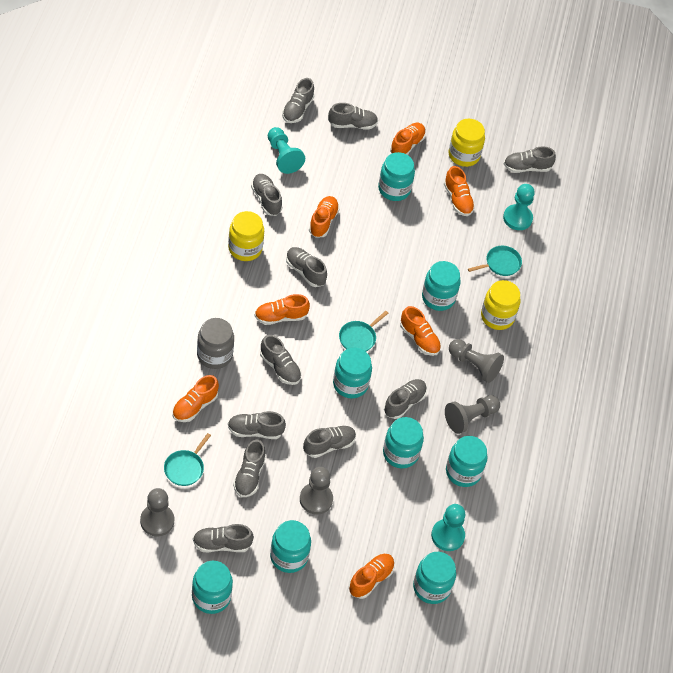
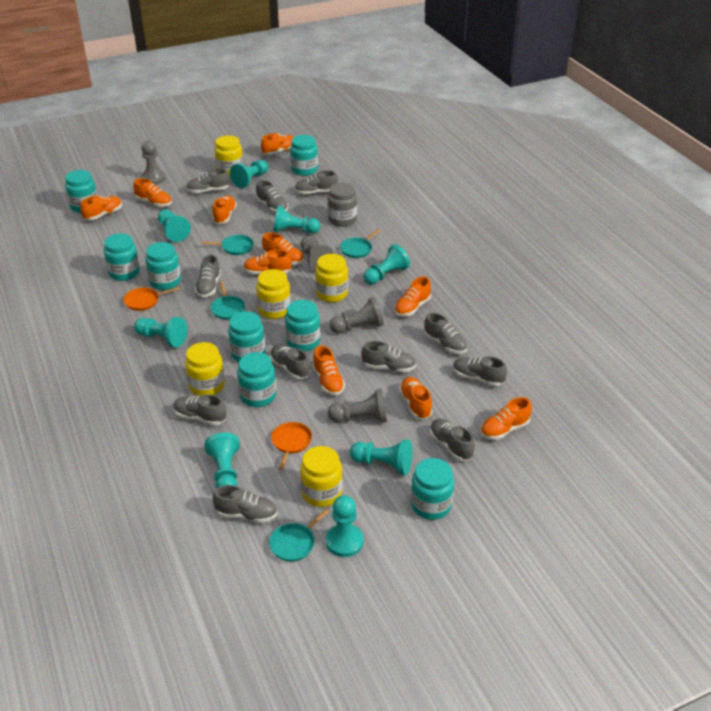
orange pan: 0 -> 2
orange shoe: 7 -> 10
turquoise pan: 3 -> 4
turquoise pawn: 3 -> 8
yellow jar: 3 -> 5

